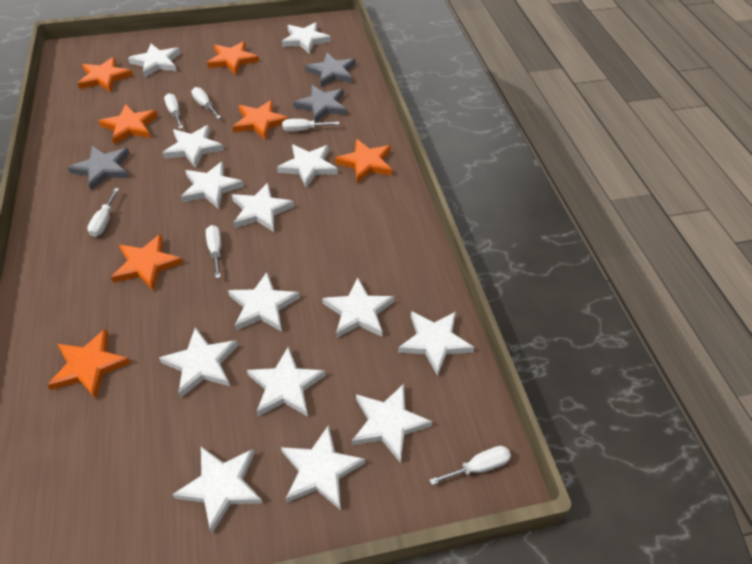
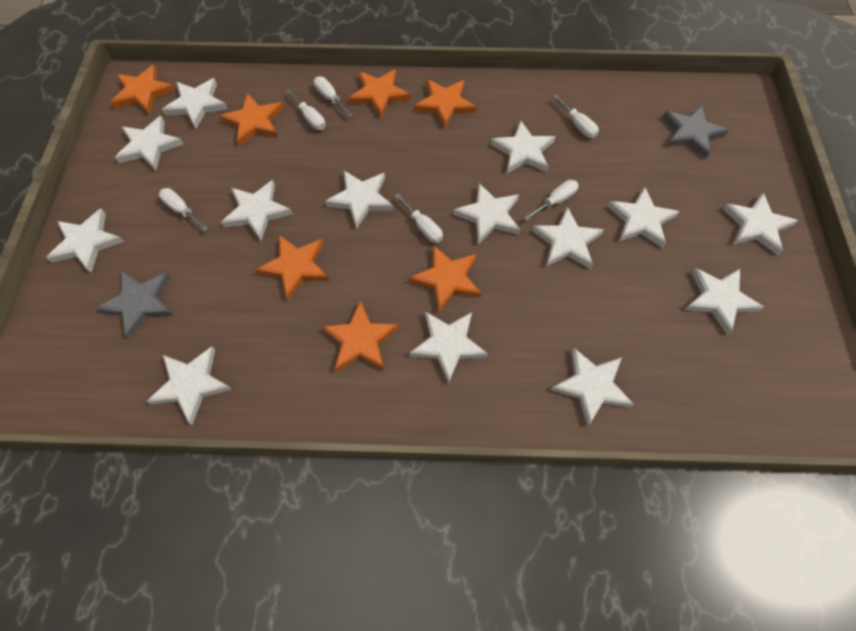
grey star: 3 -> 2

